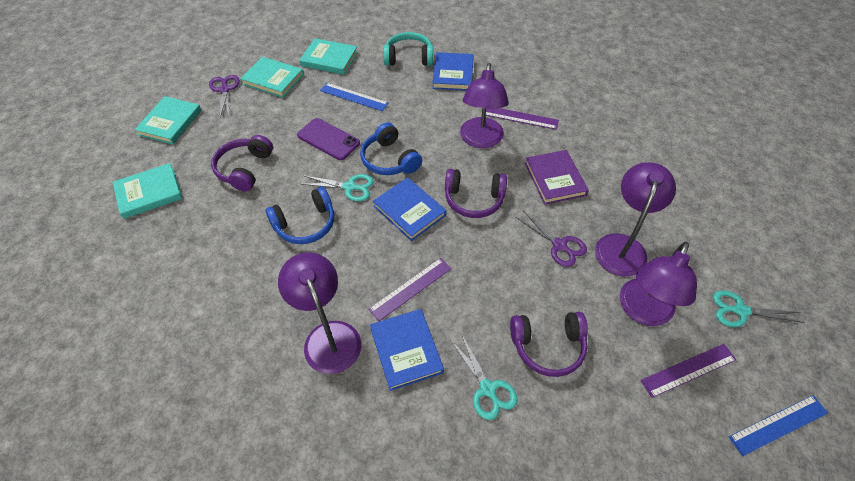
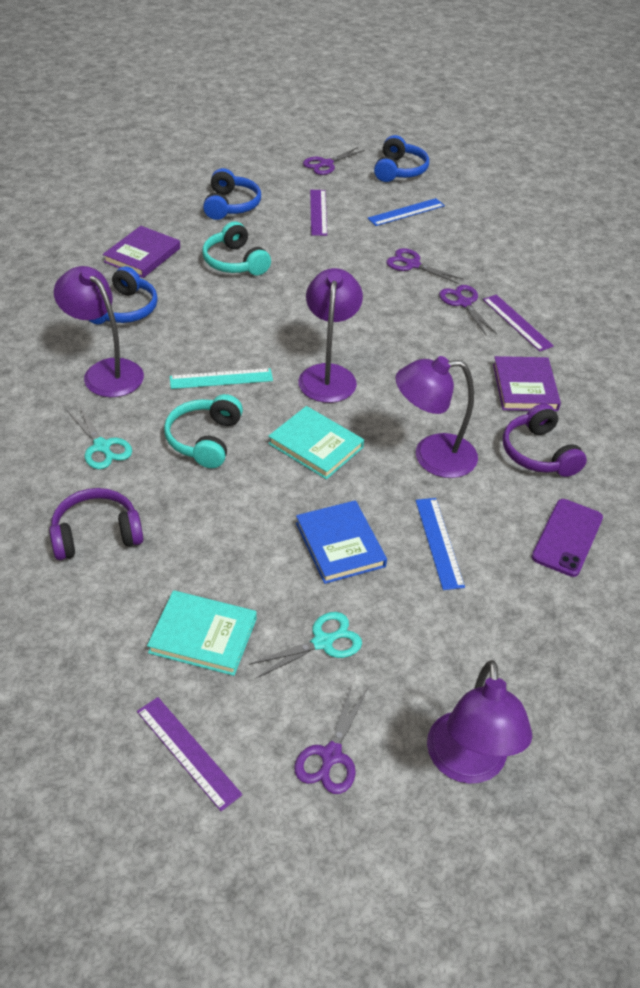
blue book: 3 -> 1
blue headphones: 2 -> 3
purple book: 1 -> 2
purple headphones: 3 -> 2
purple scissors: 2 -> 4
turquoise book: 4 -> 2
turquoise headphones: 1 -> 2
turquoise ruler: 0 -> 1
turquoise scissors: 3 -> 2

